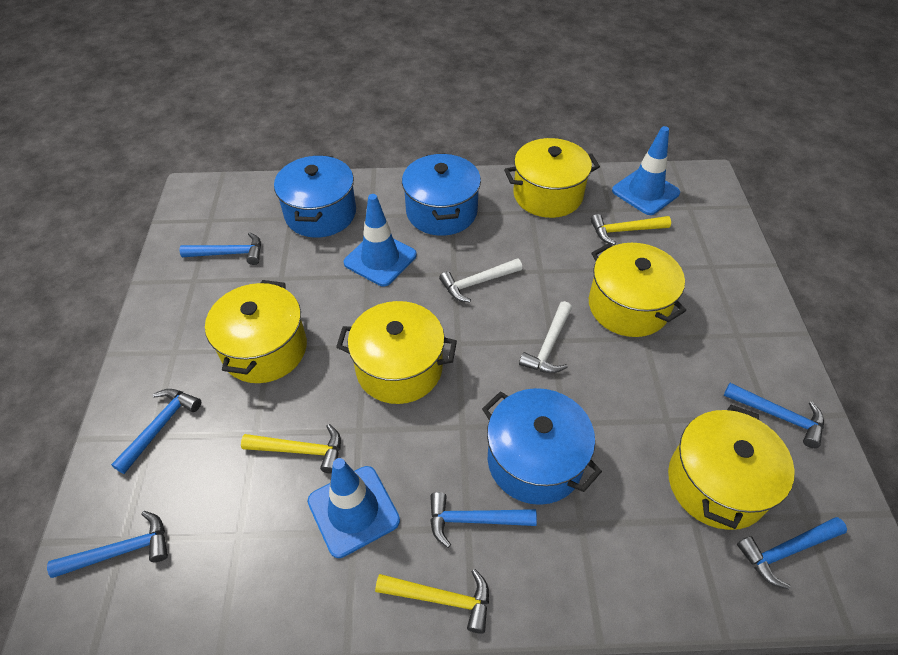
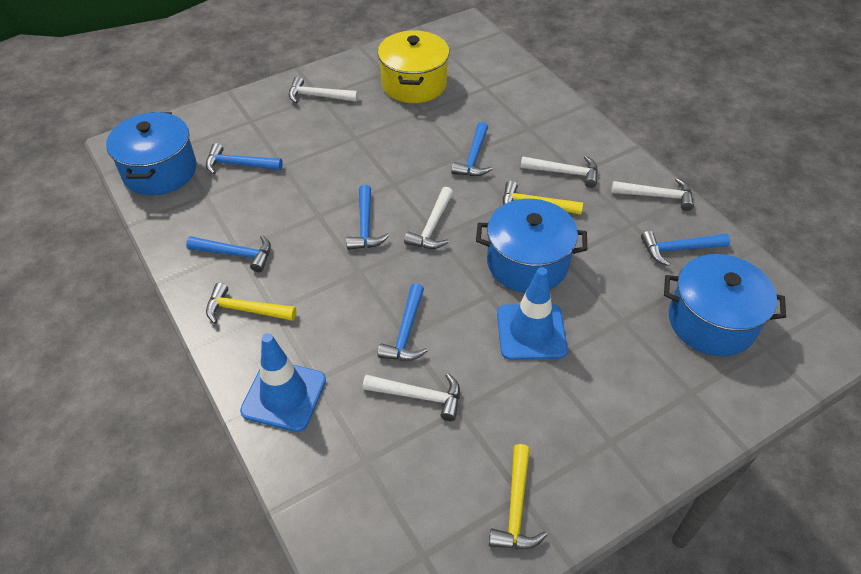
blue traffic cone: 3 -> 2
white hammer: 2 -> 5
yellow pot: 5 -> 1

